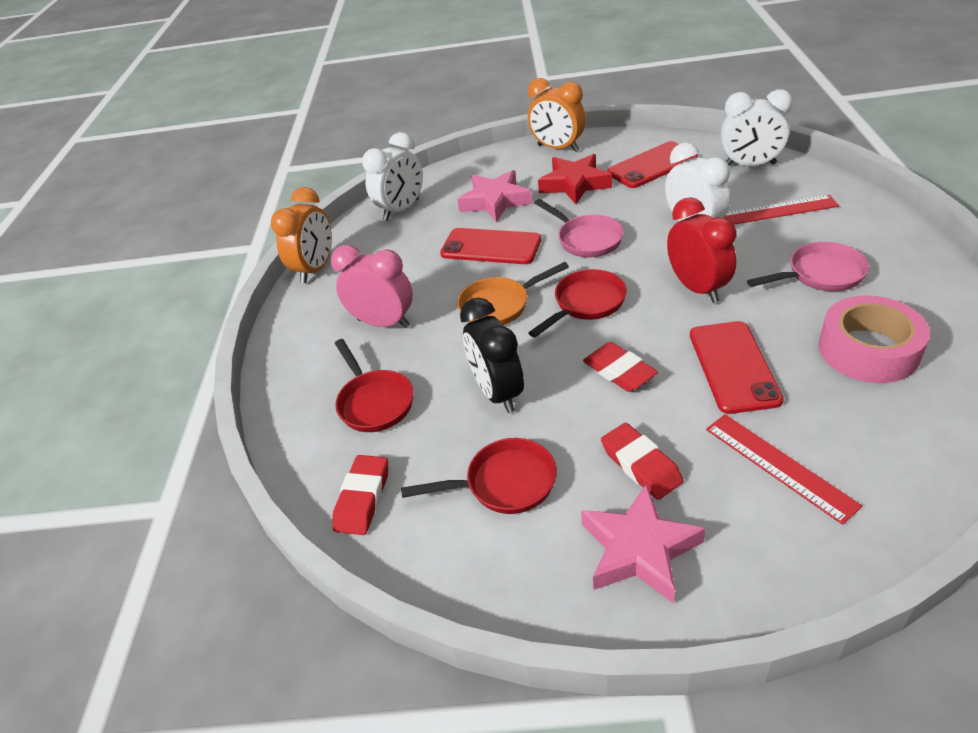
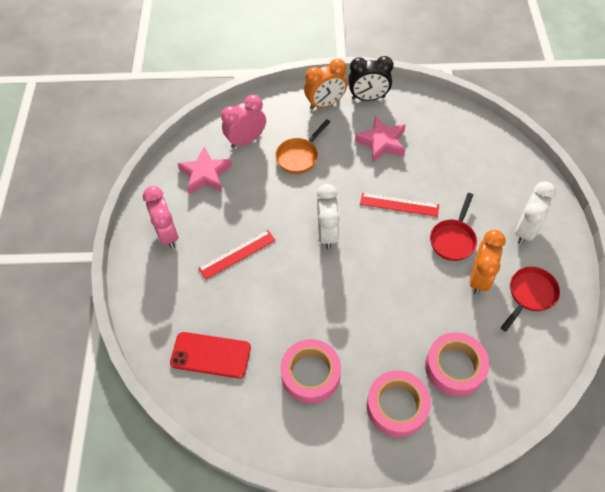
pink clock: 1 -> 2
pink pan: 2 -> 0
pink tape: 1 -> 3
red clock: 1 -> 0
red eraser: 3 -> 0
red pan: 3 -> 2
red phone: 3 -> 1
red star: 1 -> 0
white clock: 3 -> 2

